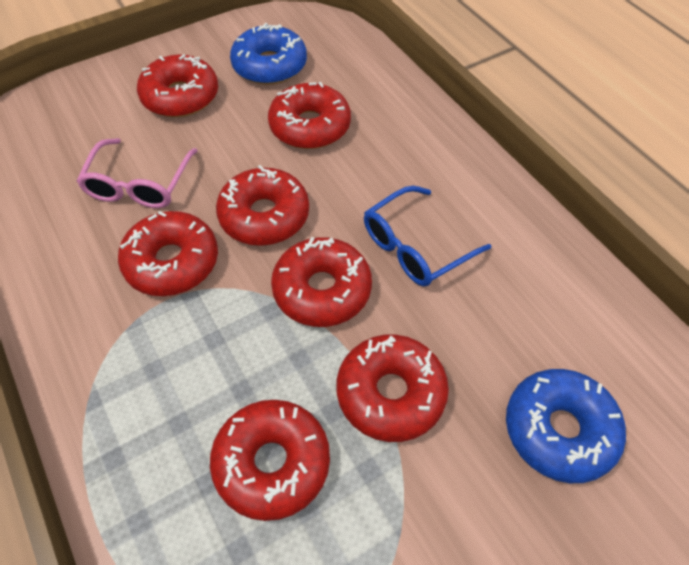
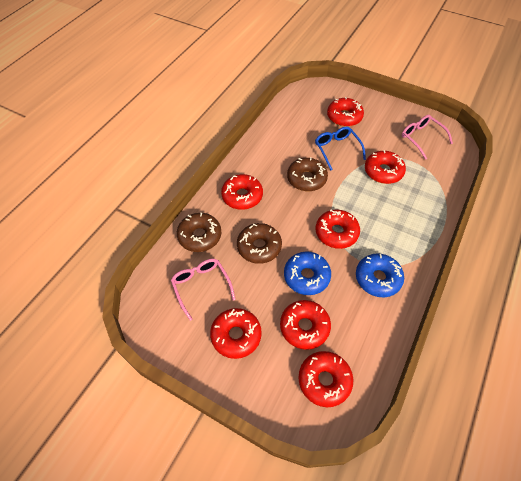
brown donut: 0 -> 3
pink glasses: 1 -> 2

